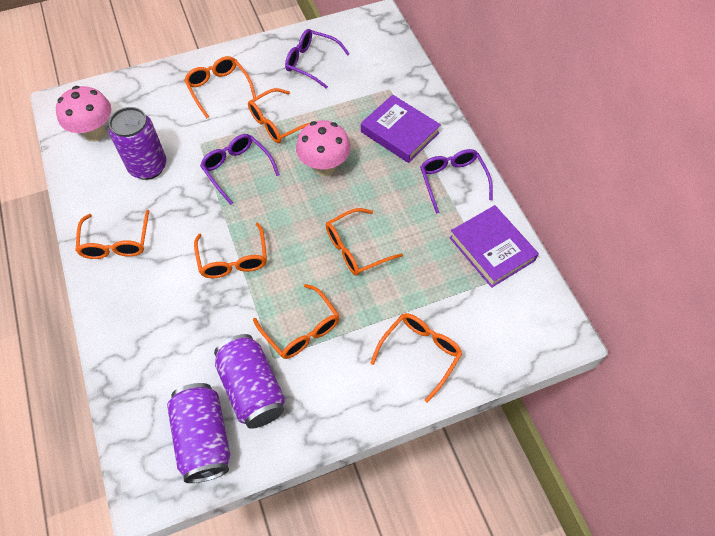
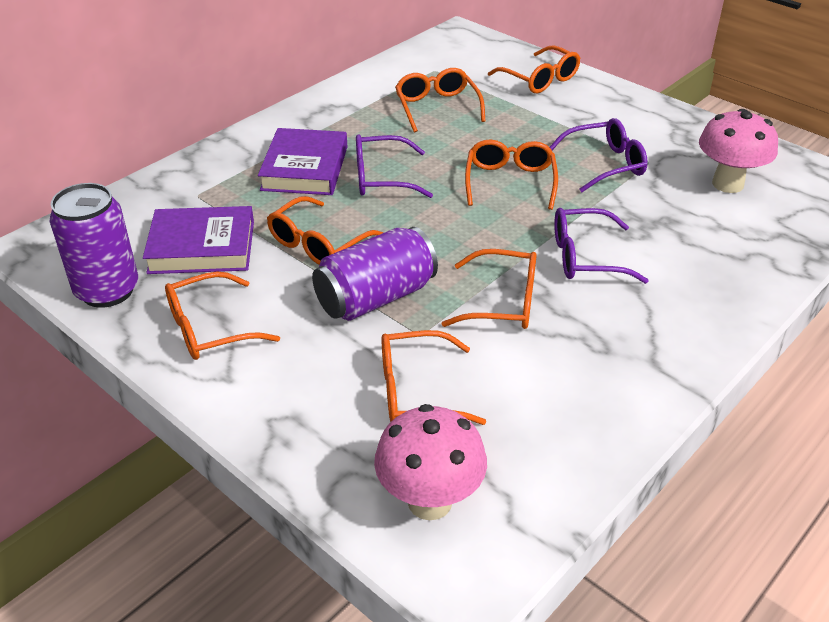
purple can: 3 -> 2

